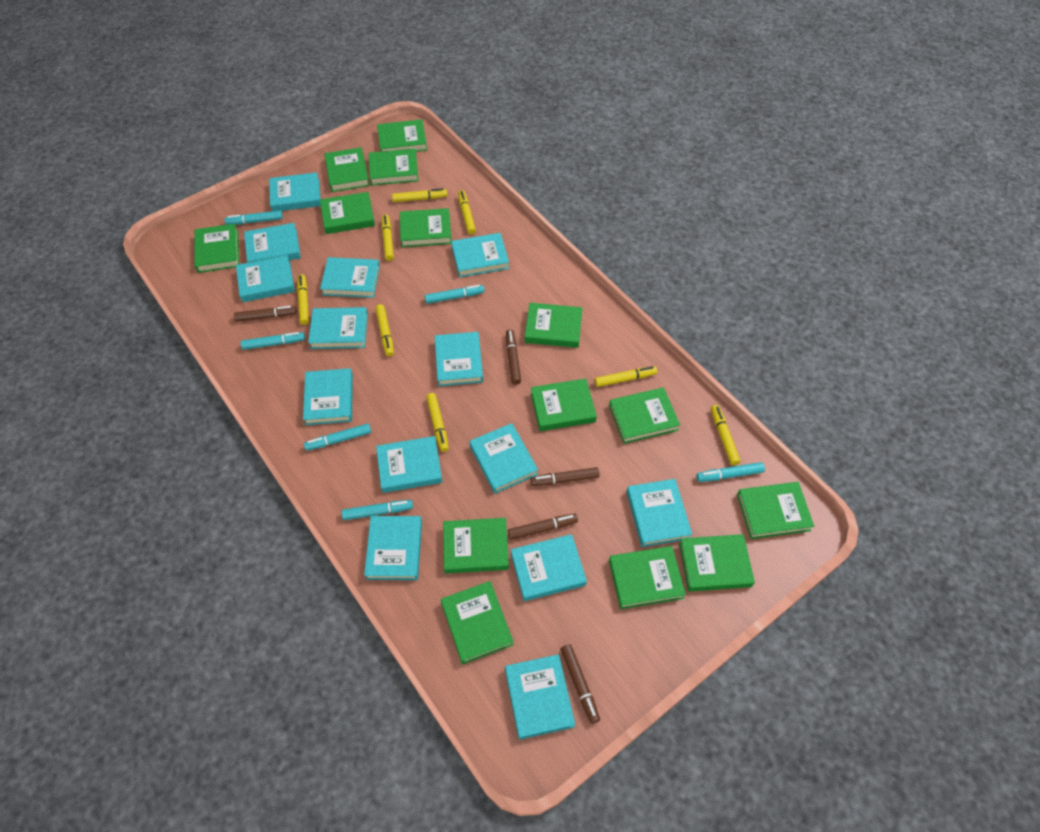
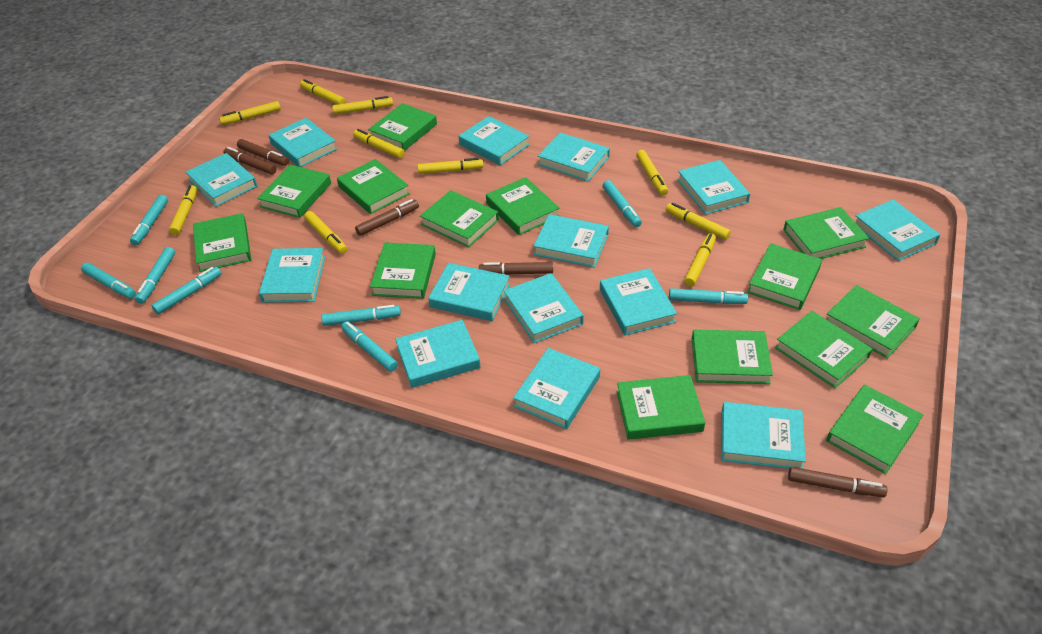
turquoise marker: 6 -> 8
yellow marker: 8 -> 10

